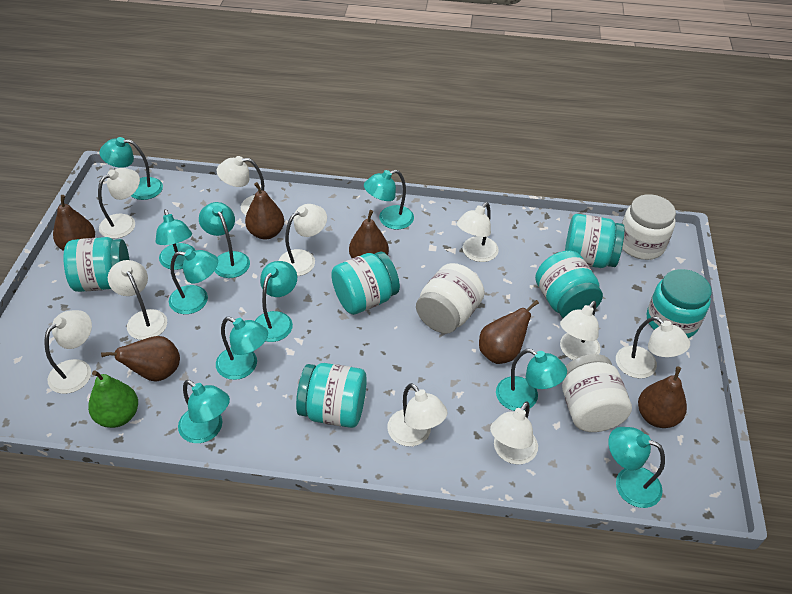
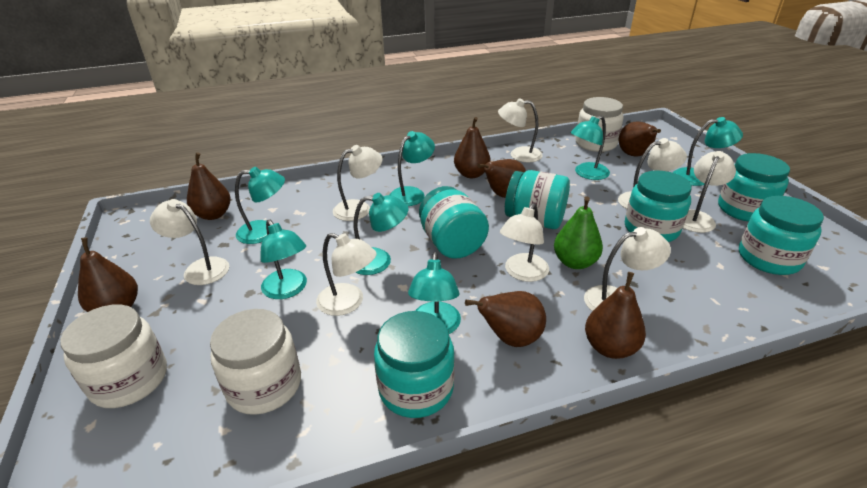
brown pear: 6 -> 7
turquoise lamp: 10 -> 7
white lamp: 10 -> 8

